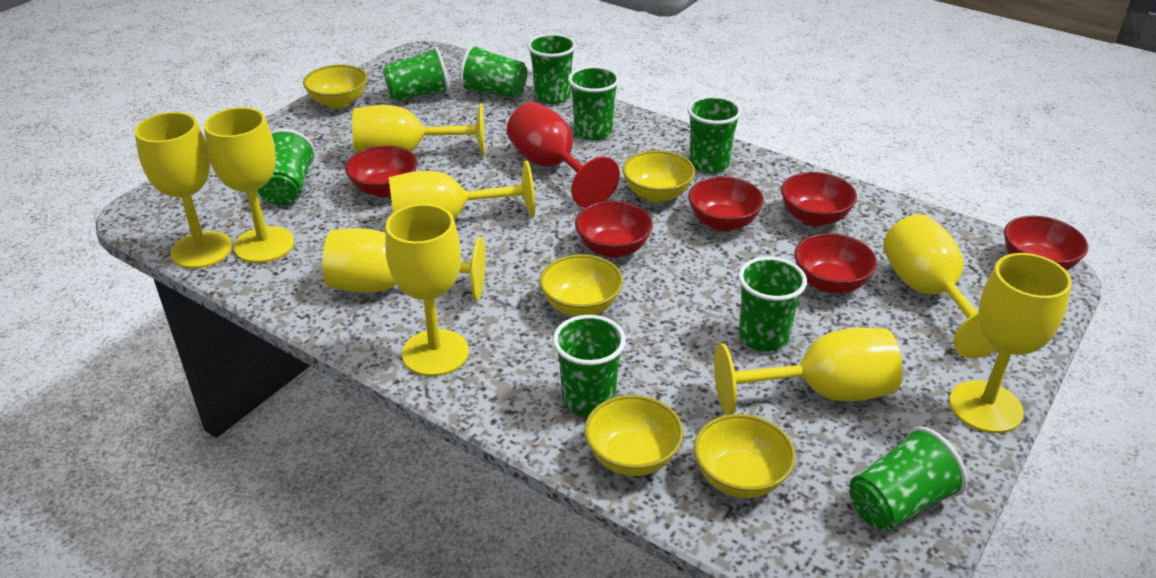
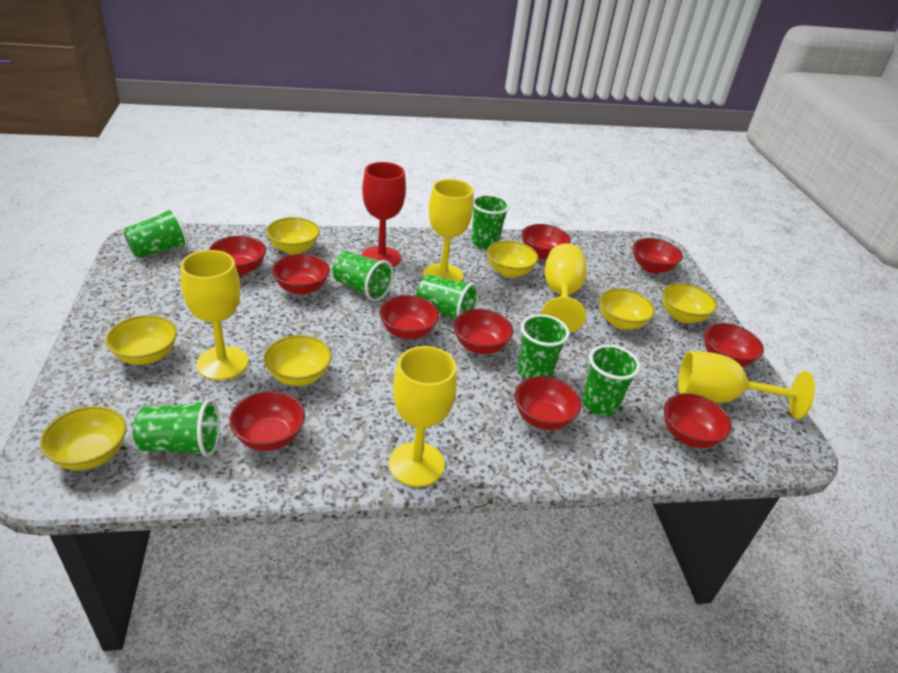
green cup: 9 -> 7
red bowl: 6 -> 10
yellow bowl: 5 -> 7
yellow goblet: 9 -> 5

